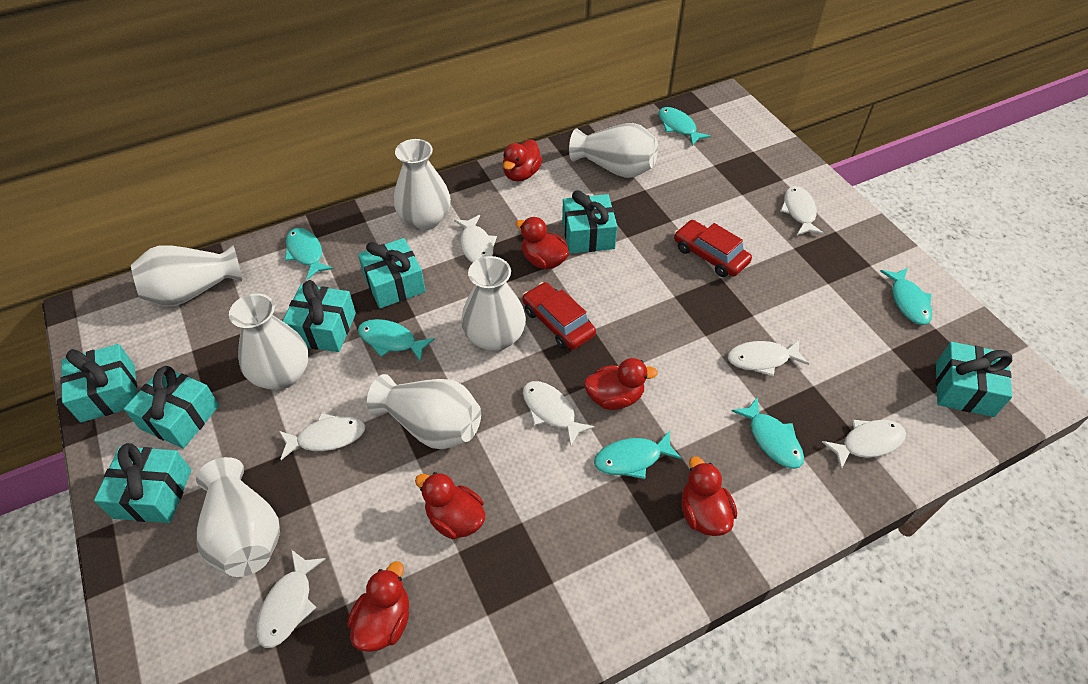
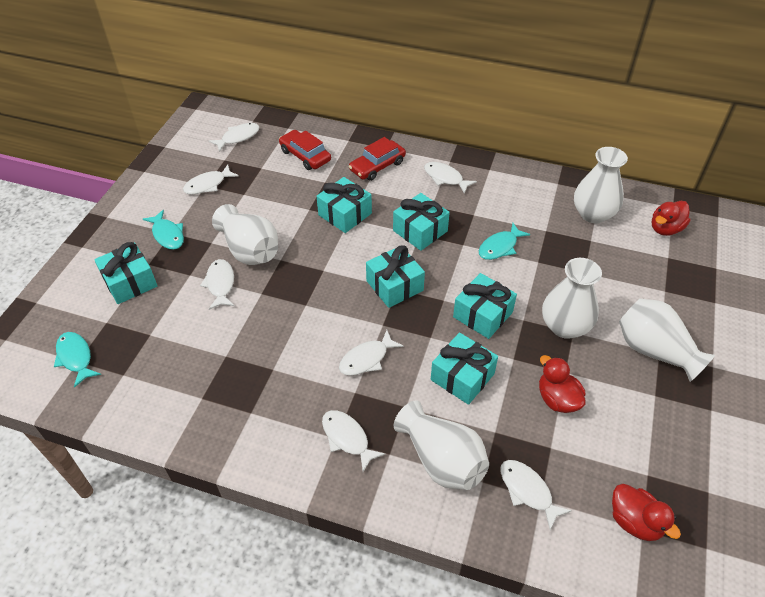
red duck: 6 -> 3
turquoise fish: 6 -> 3
turquoise gift: 7 -> 6
white vase: 7 -> 5

